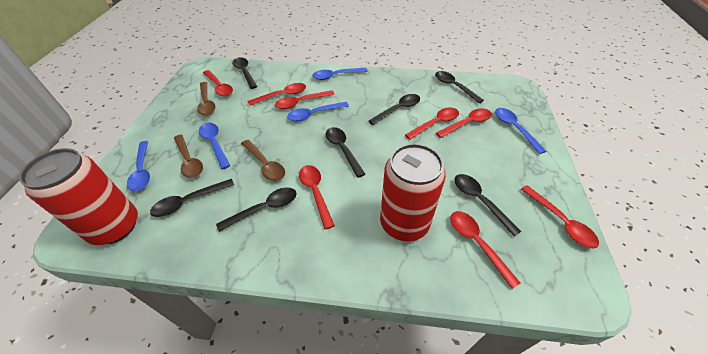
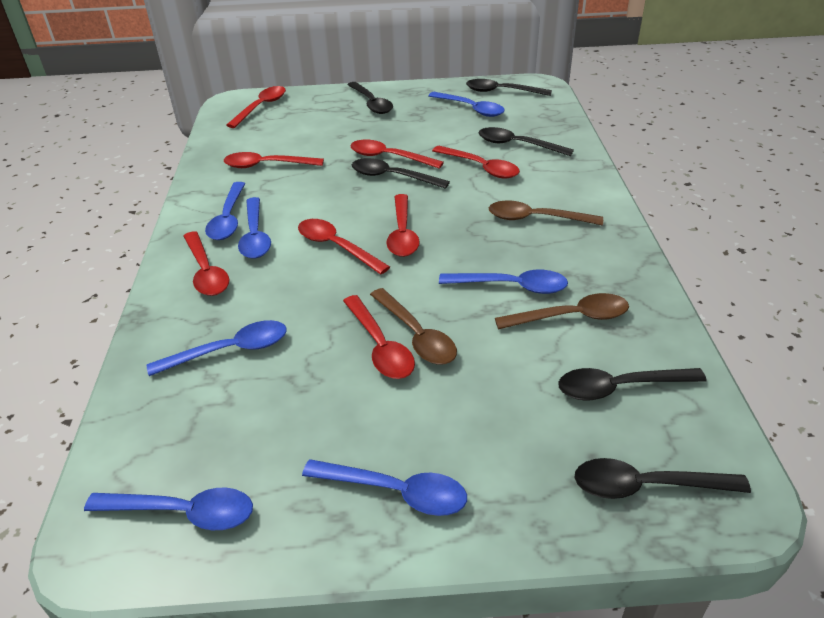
black spoon: 7 -> 6
blue spoon: 5 -> 7
red can: 2 -> 0

